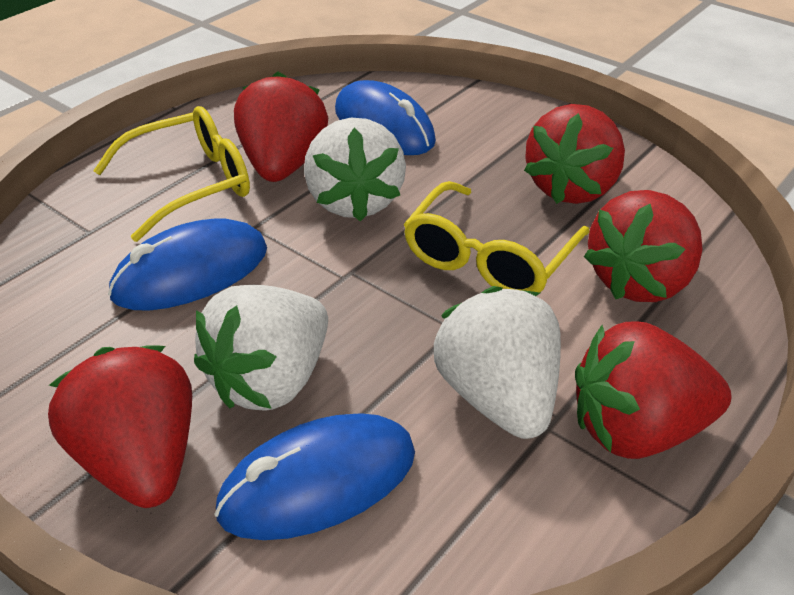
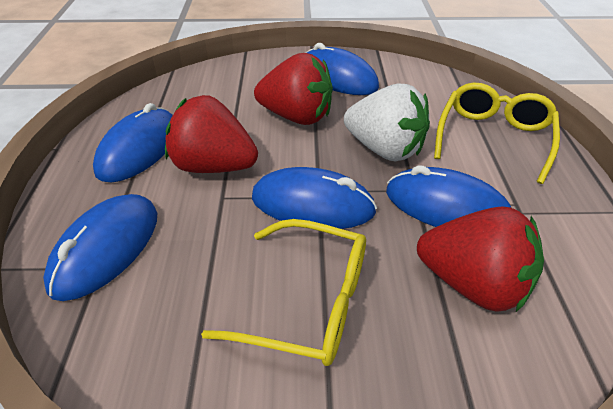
blue mouse: 3 -> 5
red strawberry: 5 -> 3
white strawberry: 3 -> 1

